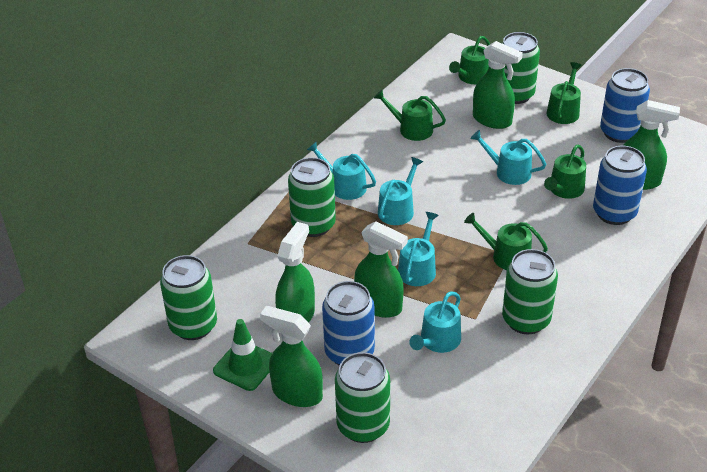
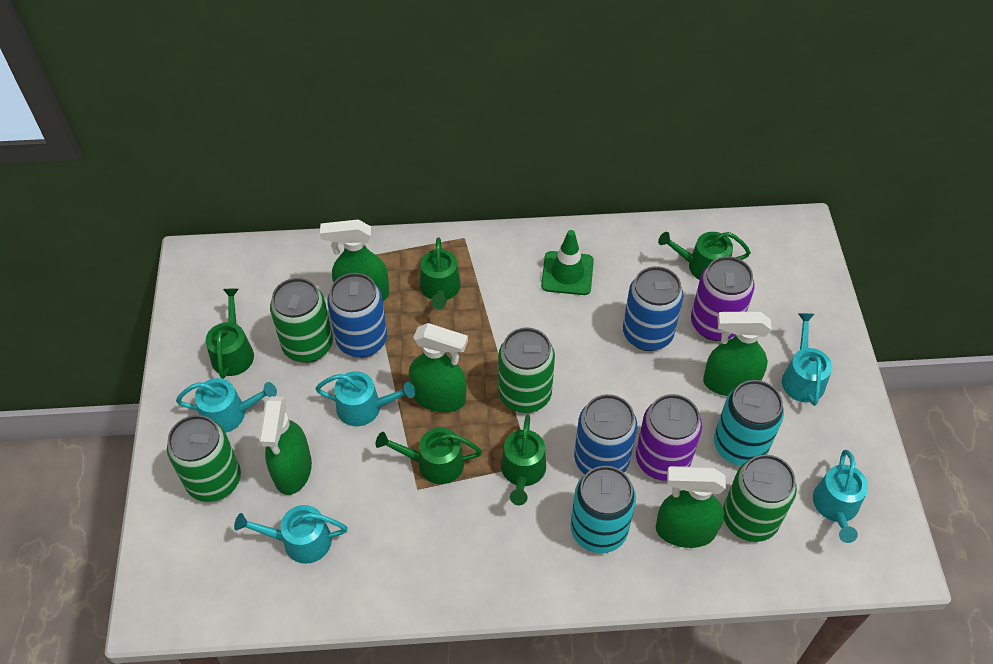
green can: 5 -> 4
purple can: 0 -> 2
turquoise can: 0 -> 2

